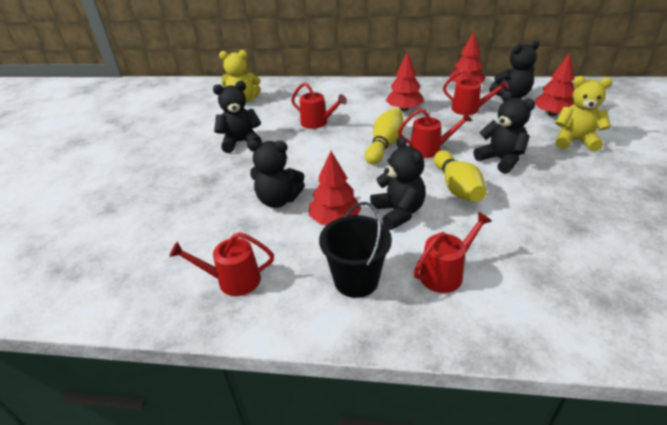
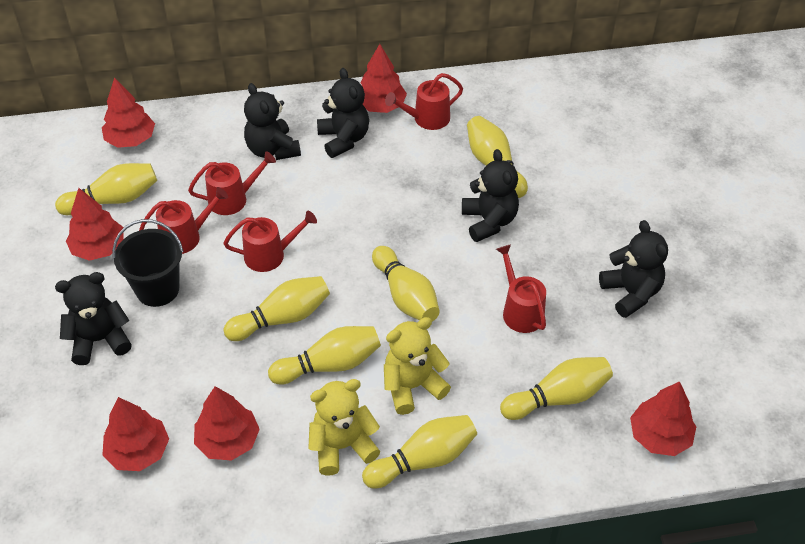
red tree: 4 -> 6
yellow bowling pin: 2 -> 7

